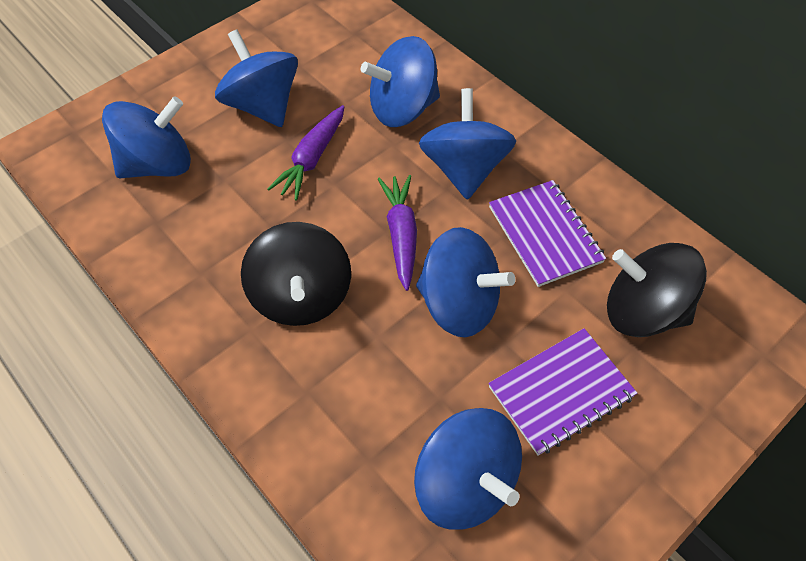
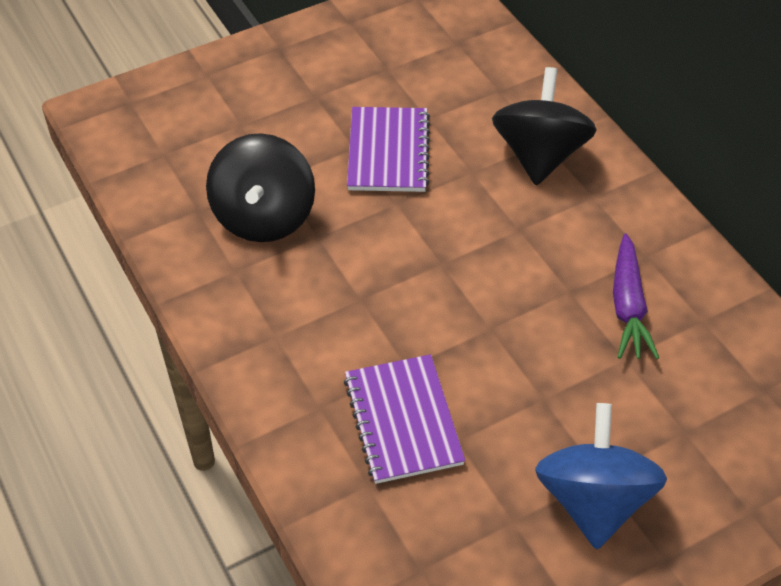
blue spinning top: 6 -> 1
purple carrot: 2 -> 1

